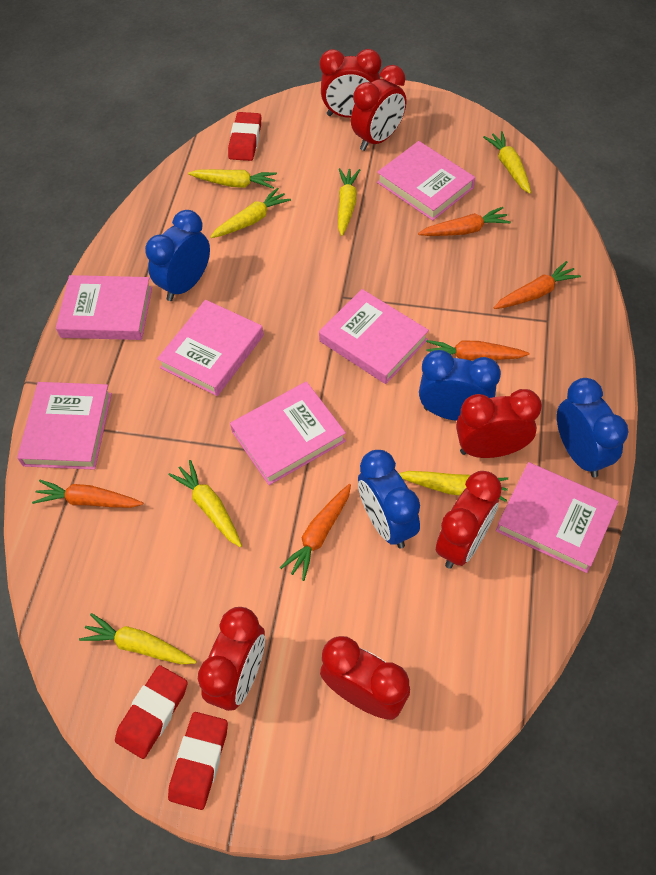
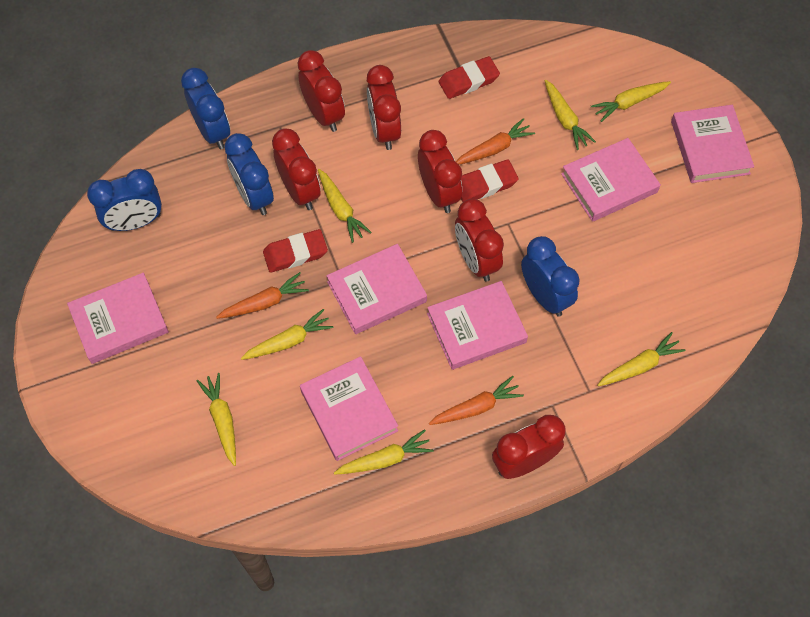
orange carrot: 5 -> 3
pink book: 7 -> 6

